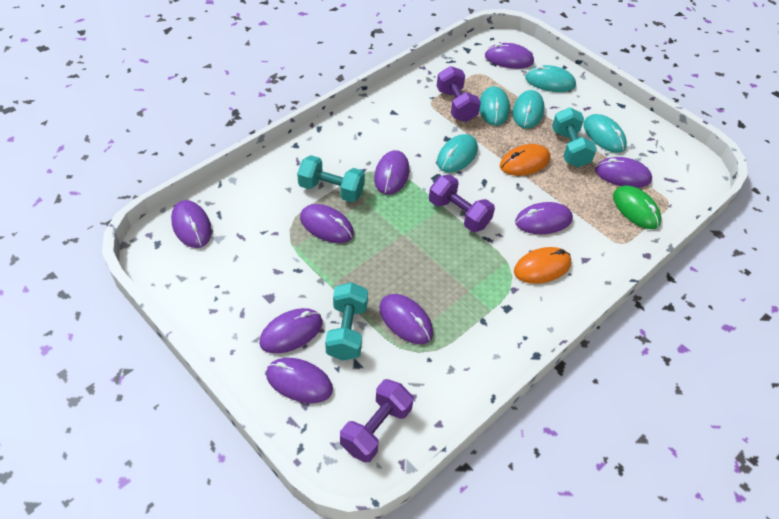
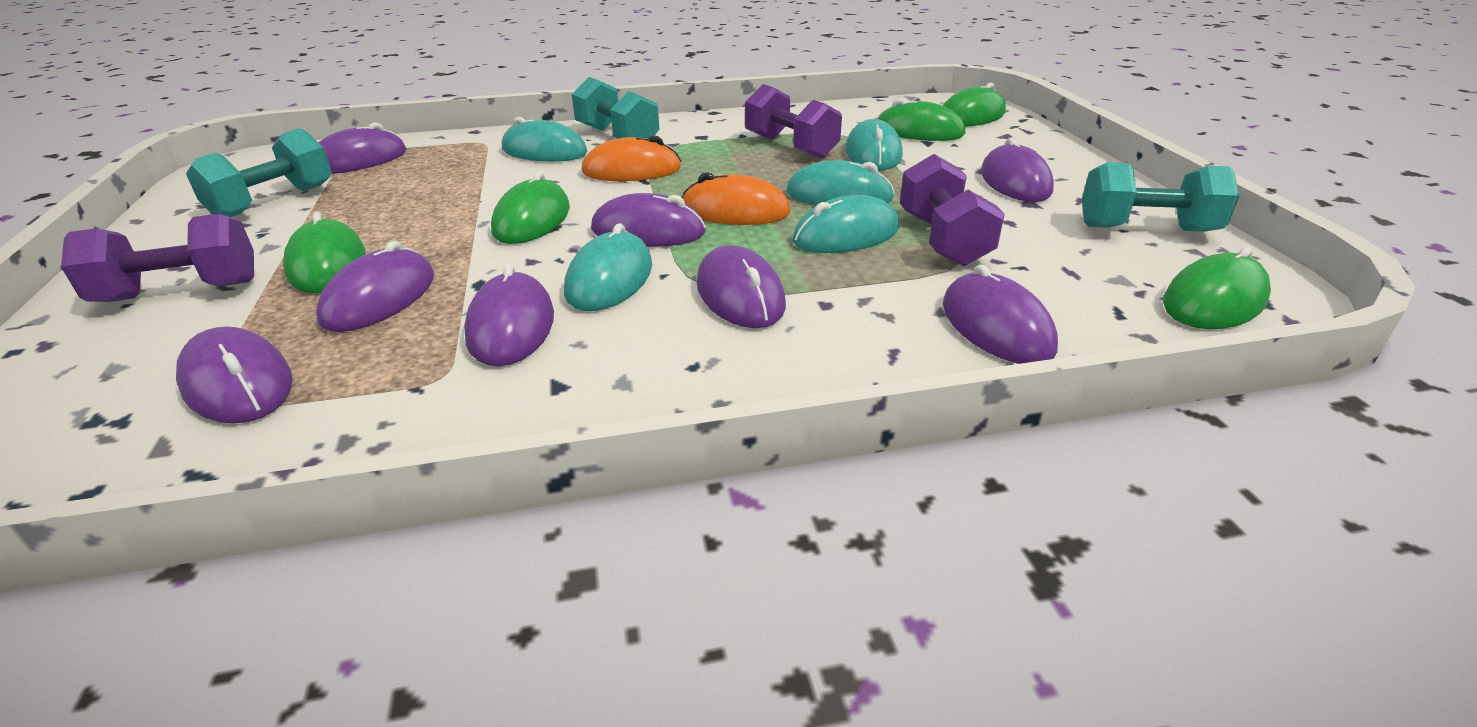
green mouse: 1 -> 5
purple mouse: 9 -> 8

